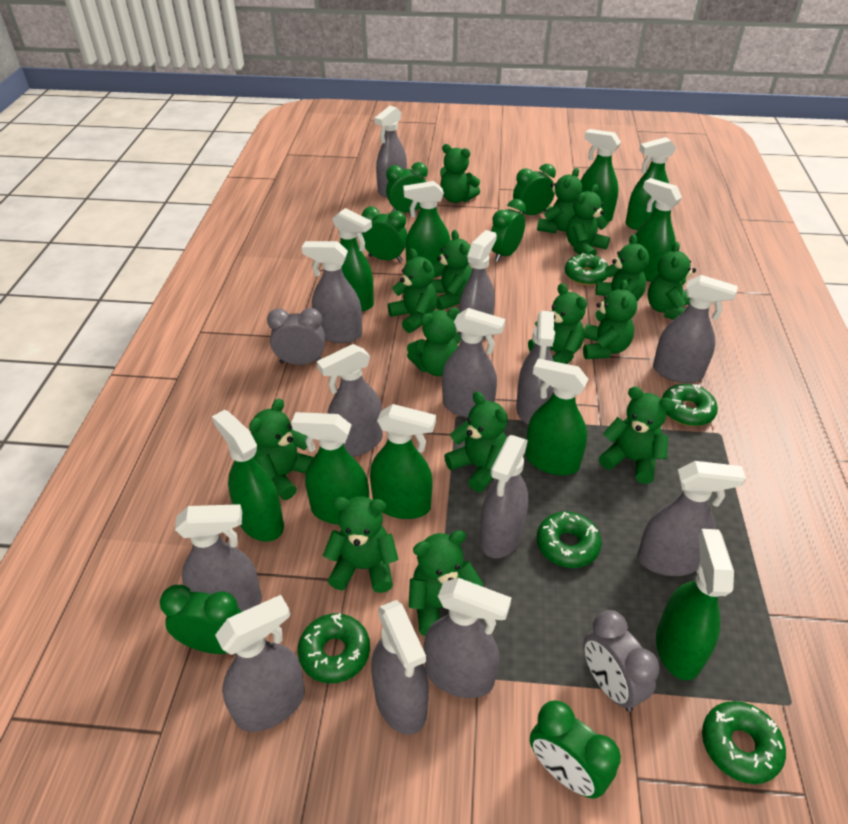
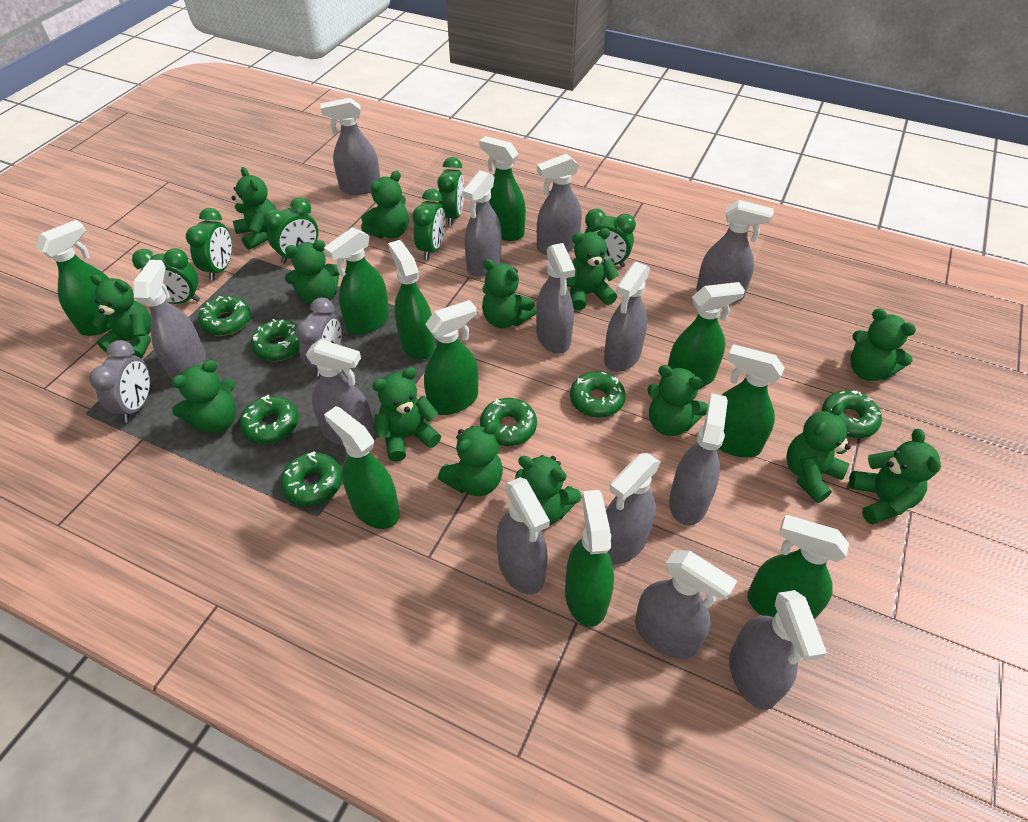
green donut: 5 -> 7
green teddy bear: 15 -> 14

